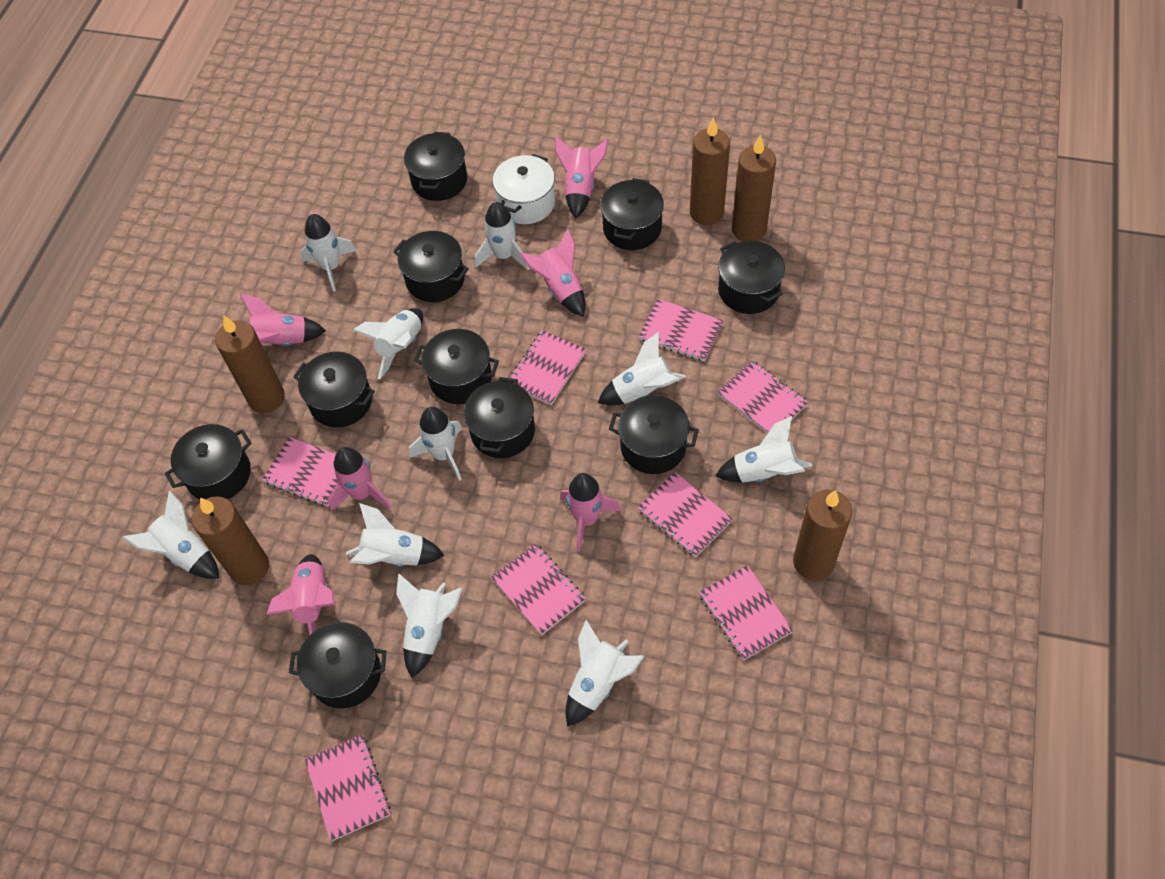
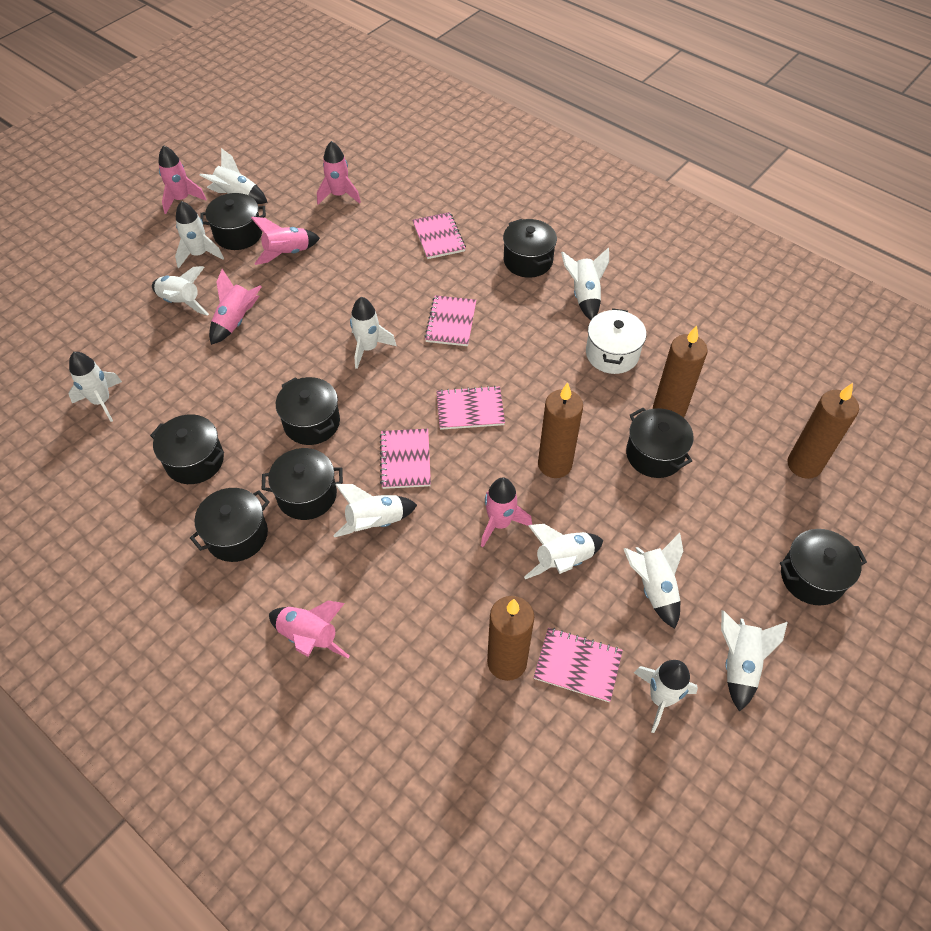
black pot: 10 -> 8
brown candle: 5 -> 4
pink notebook: 8 -> 5
white rocket: 10 -> 11

